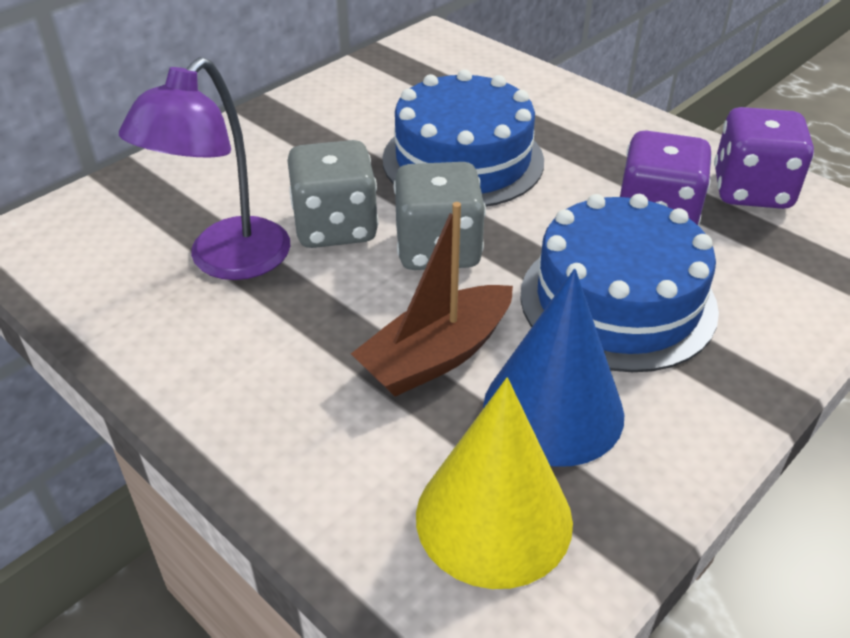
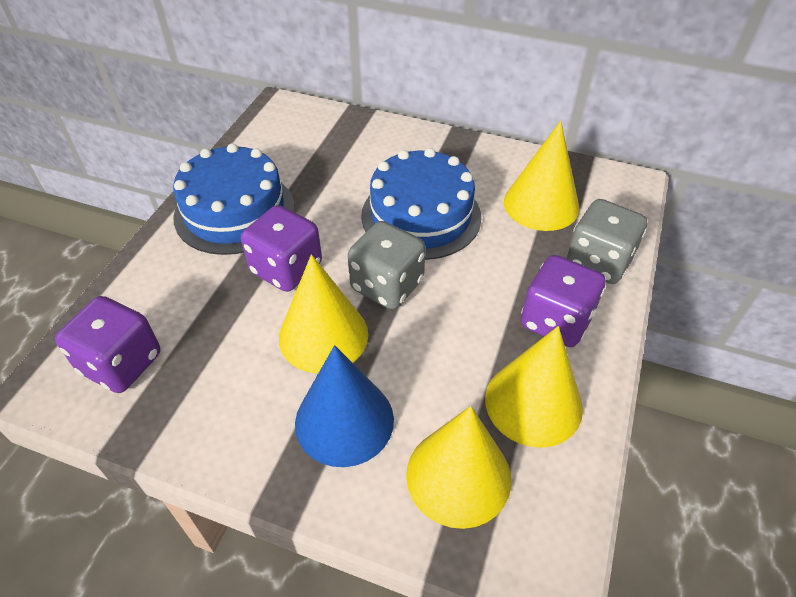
brown boat: 1 -> 0
purple dice: 2 -> 3
purple lamp: 1 -> 0
yellow cone: 1 -> 4

